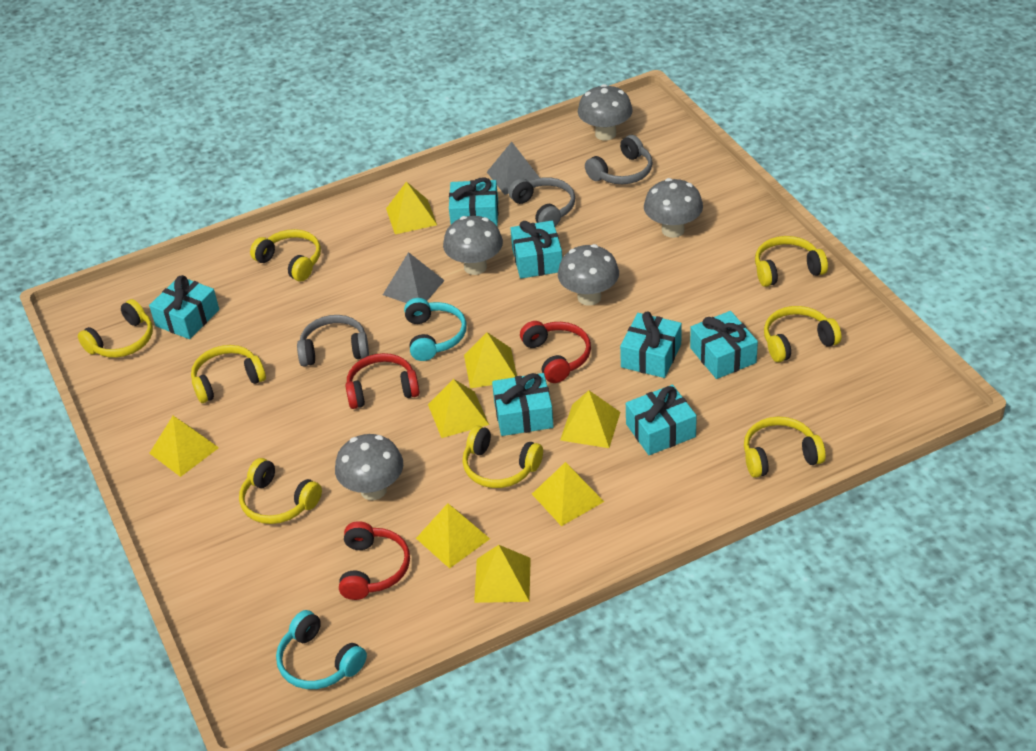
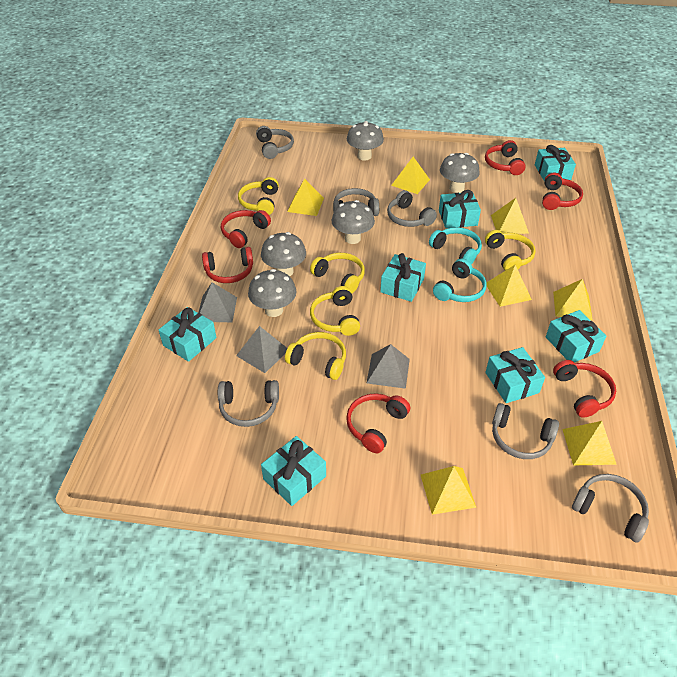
grey headphones: 3 -> 6
grey pyramid: 2 -> 3
red headphones: 3 -> 6
yellow headphones: 8 -> 5
yellow pyramid: 8 -> 7

